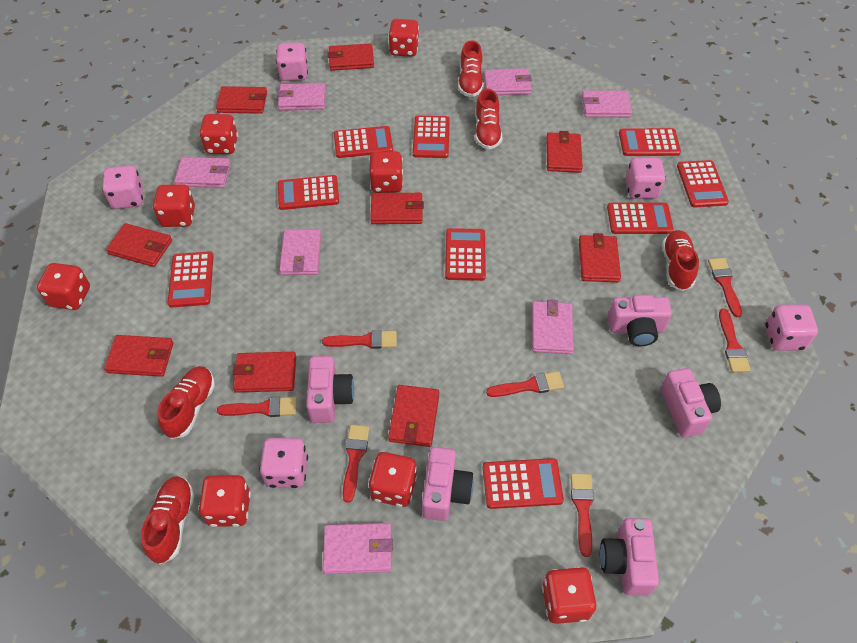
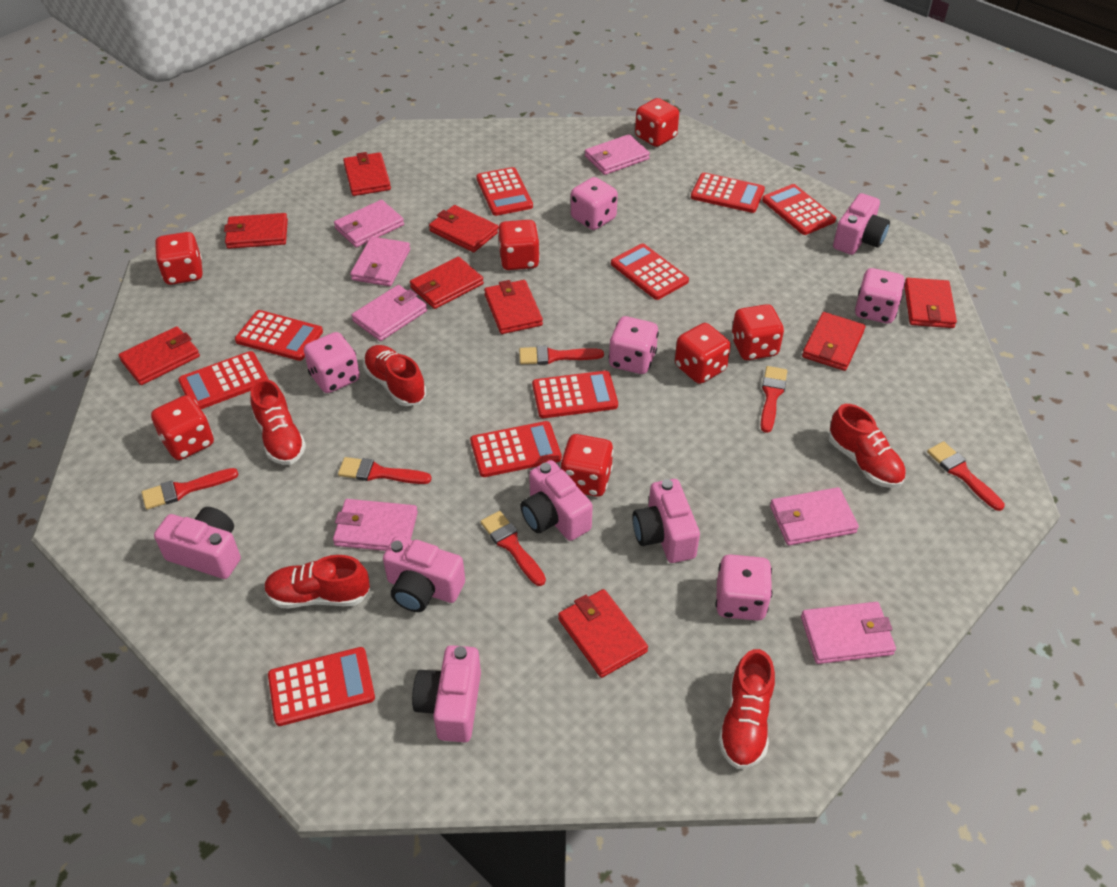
pink camera: 5 -> 6
red brush: 7 -> 6
red dice: 8 -> 7

